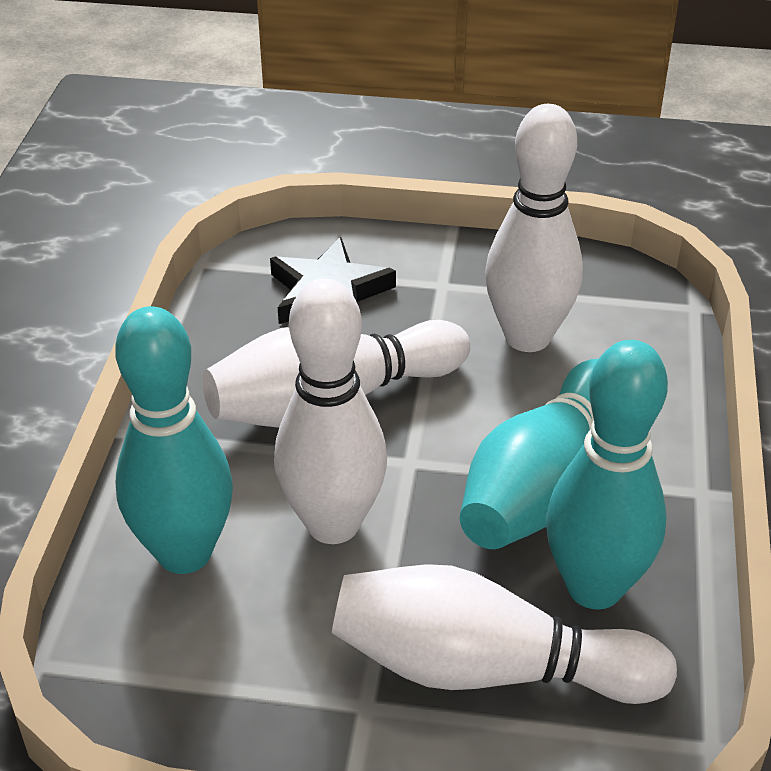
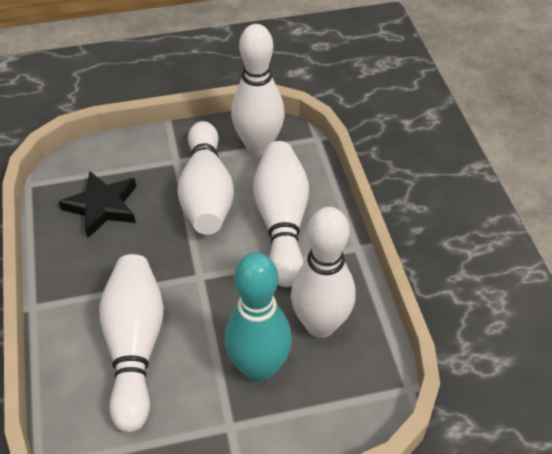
turquoise bowling pin: 3 -> 1
white bowling pin: 4 -> 5

